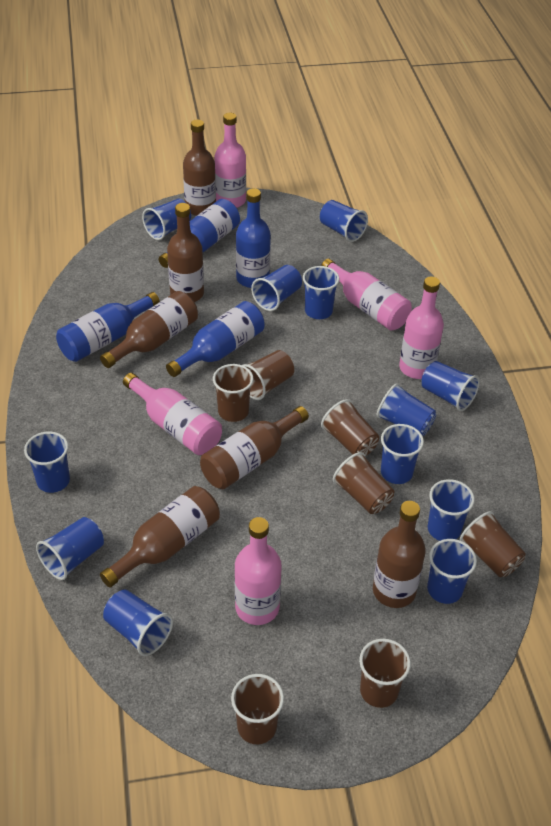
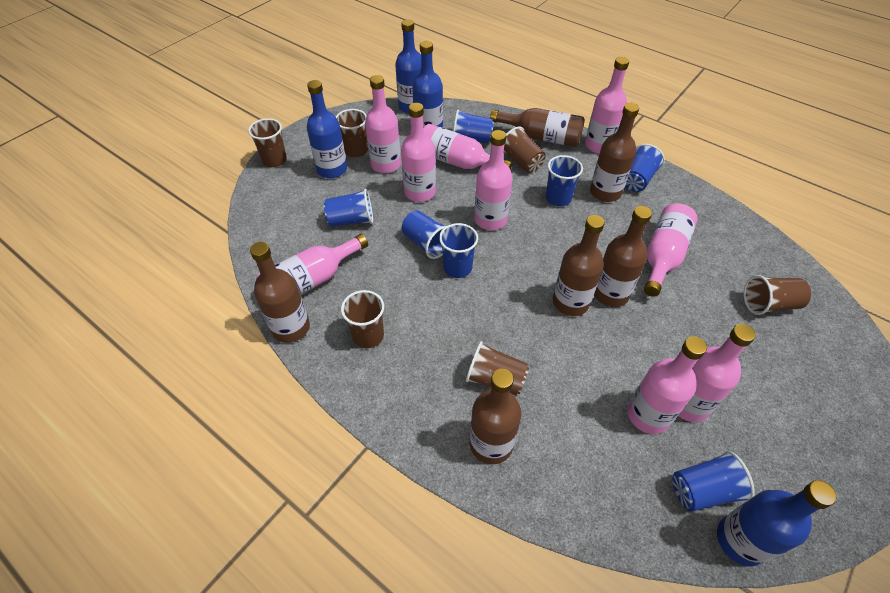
blue cup: 12 -> 7
brown cup: 7 -> 6
pink bottle: 5 -> 9

